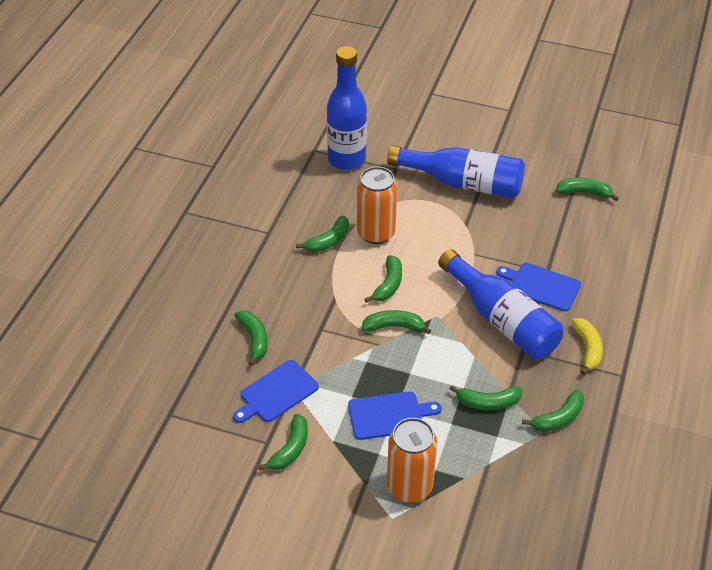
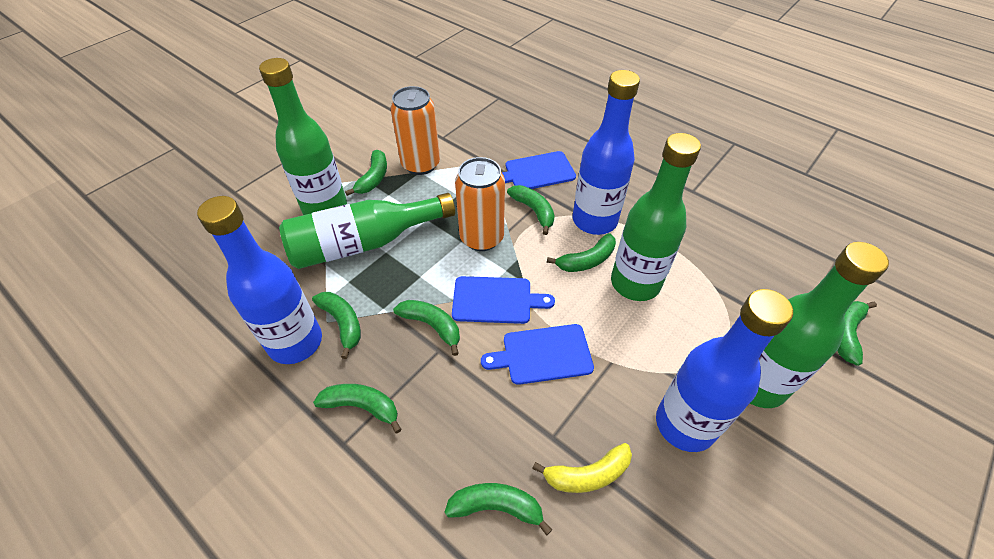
green bottle: 0 -> 4

